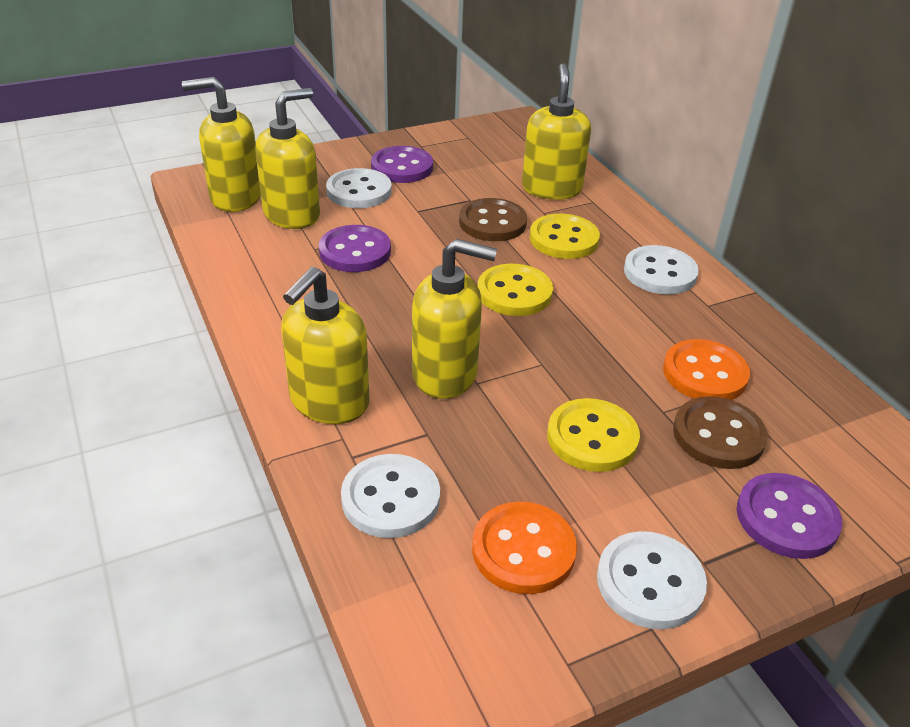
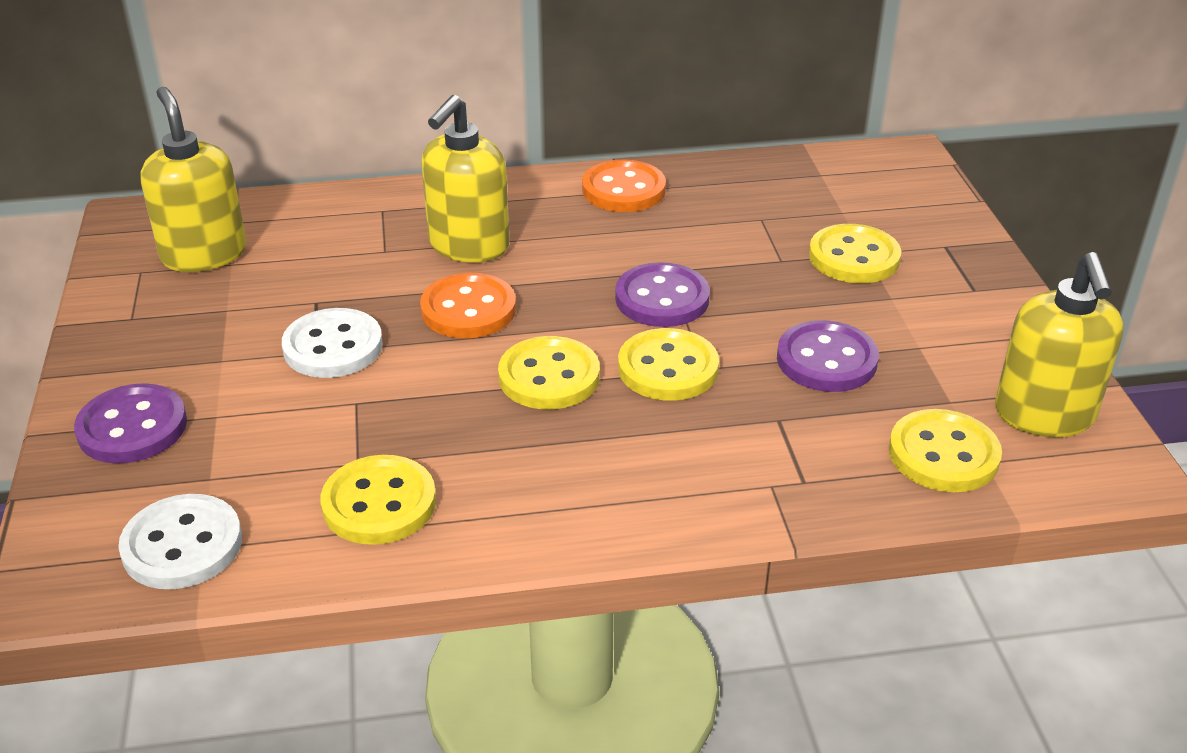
brown button: 2 -> 0
white button: 4 -> 2
yellow button: 3 -> 5
yellow soap dispenser: 5 -> 3

